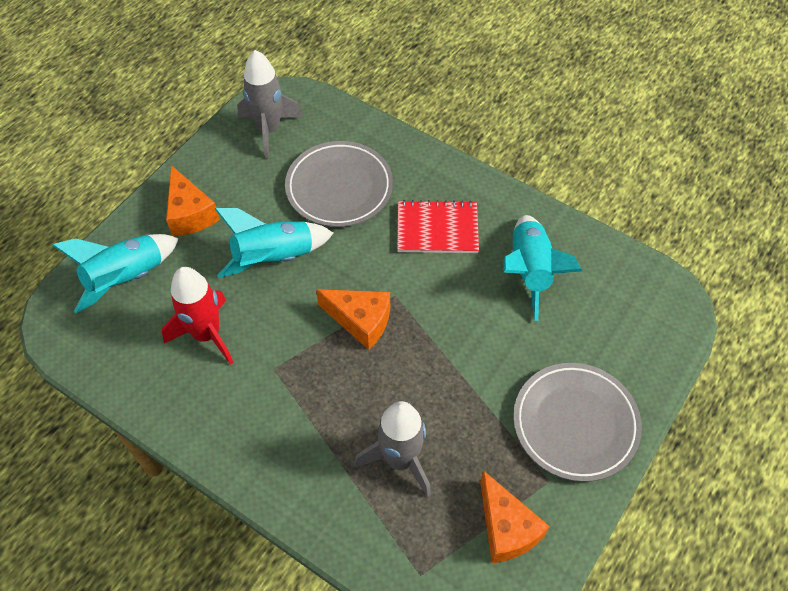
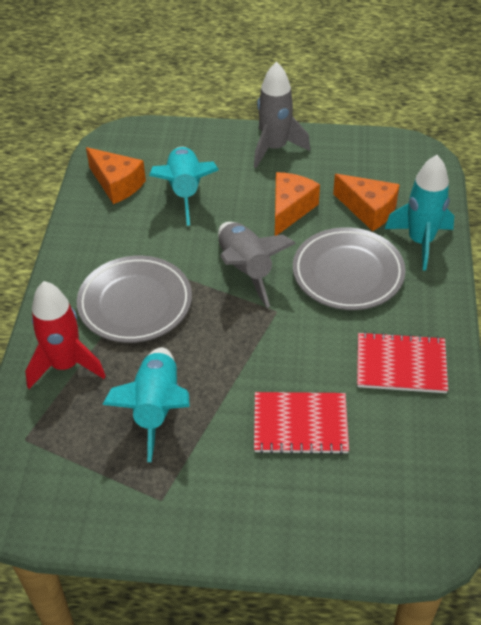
red notebook: 1 -> 2

